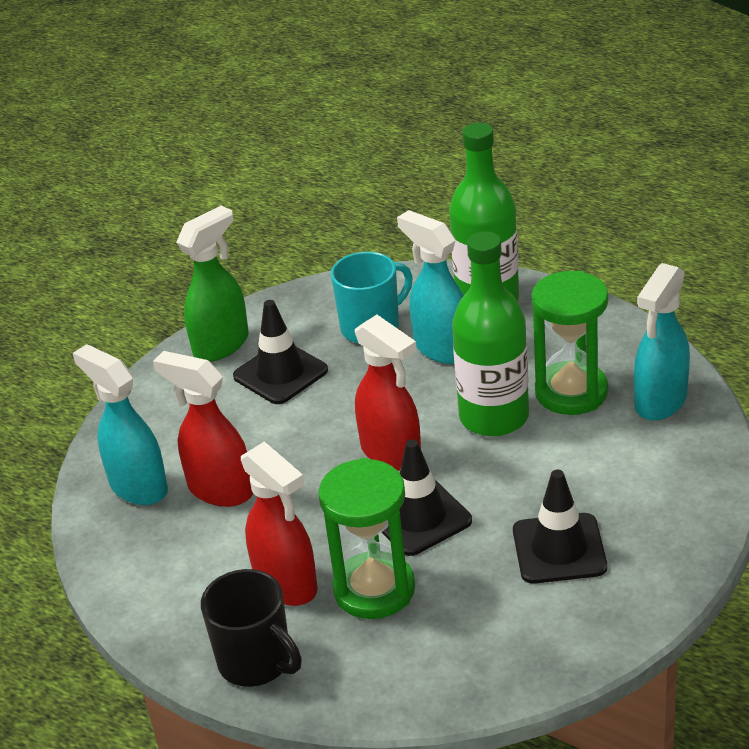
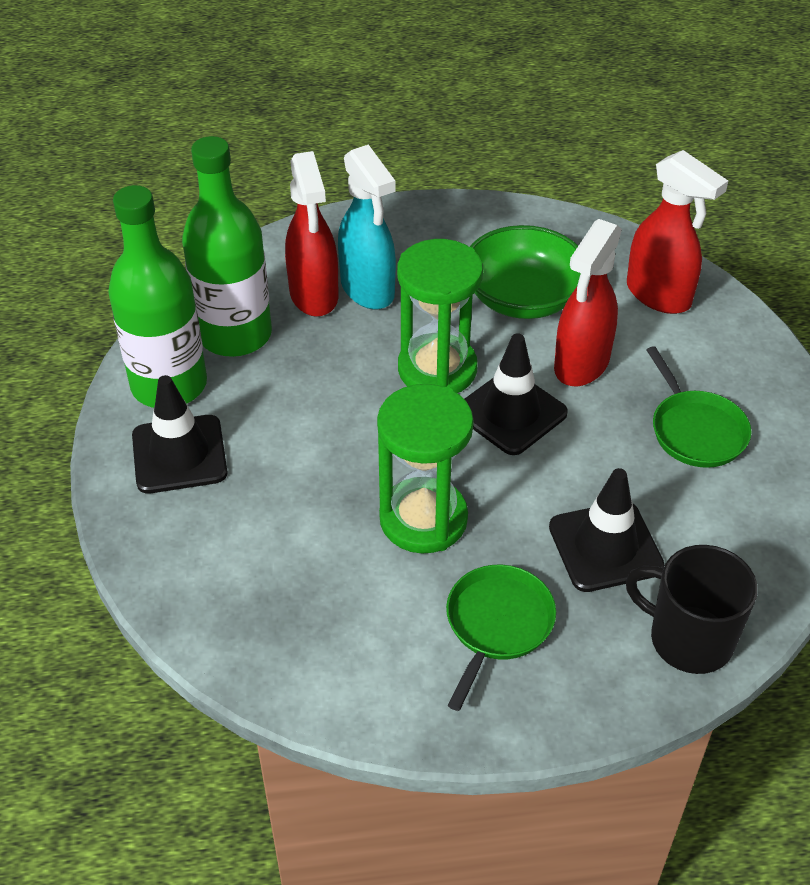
green bowl: 0 -> 1
green pan: 0 -> 2
green spray bottle: 1 -> 0
turquoise mug: 1 -> 0
turquoise spray bottle: 3 -> 1

